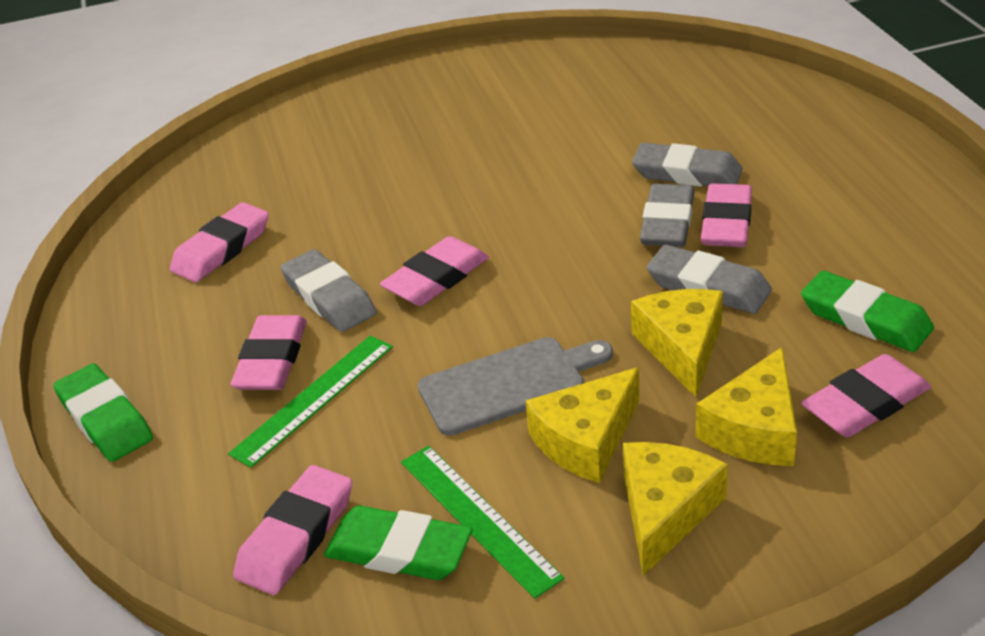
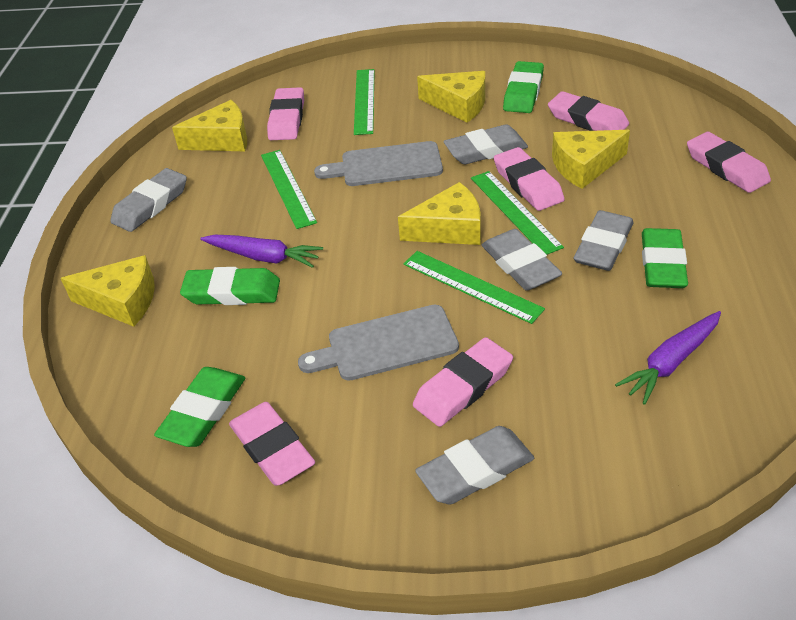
green eraser: 3 -> 4
green ruler: 2 -> 4
grey cutting board: 1 -> 2
grey eraser: 4 -> 5
purple carrot: 0 -> 2
yellow cheese: 4 -> 5

